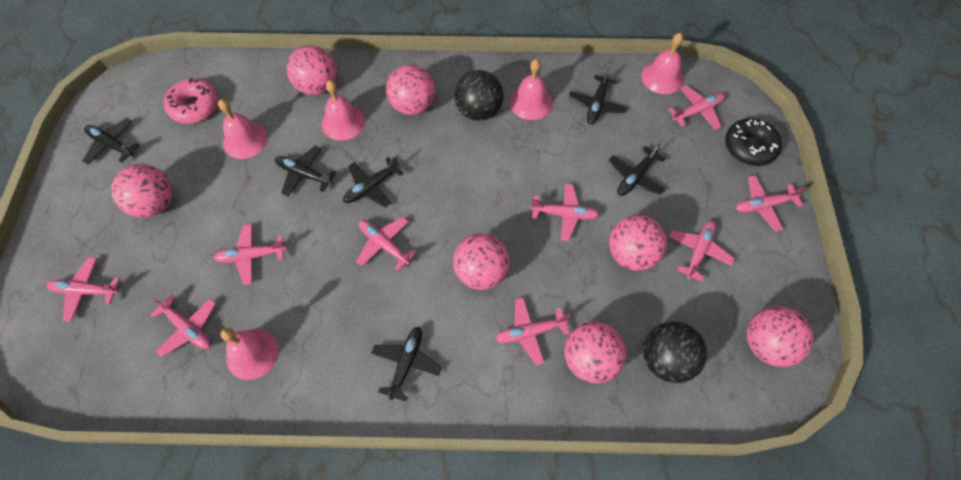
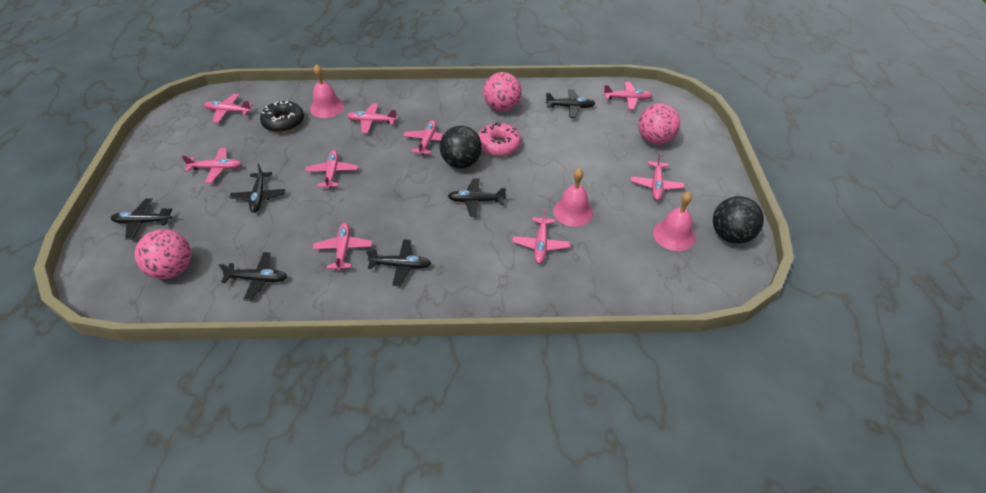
pink ball: 7 -> 3
pink bell: 5 -> 3

